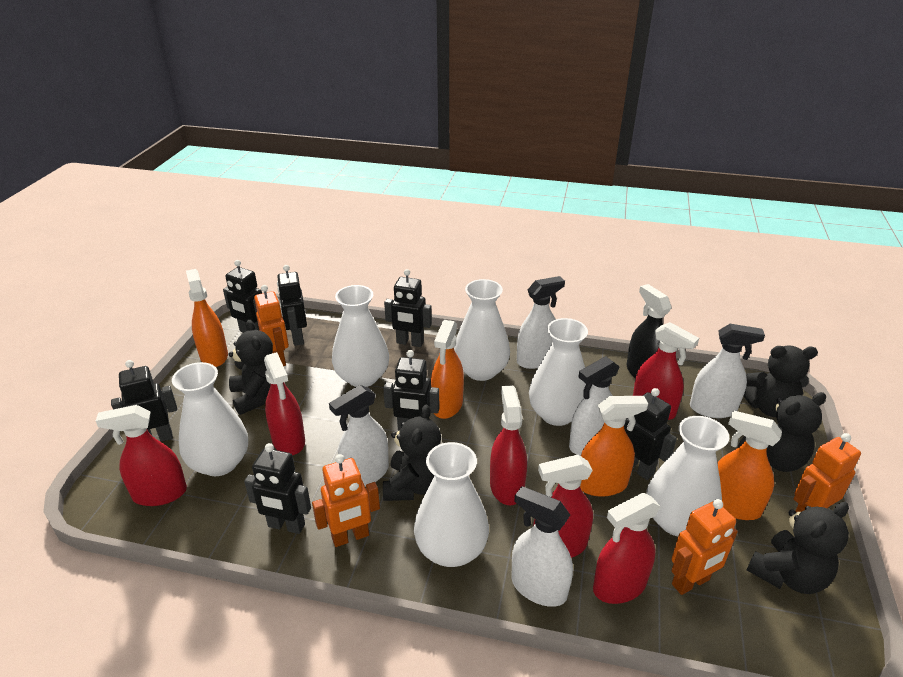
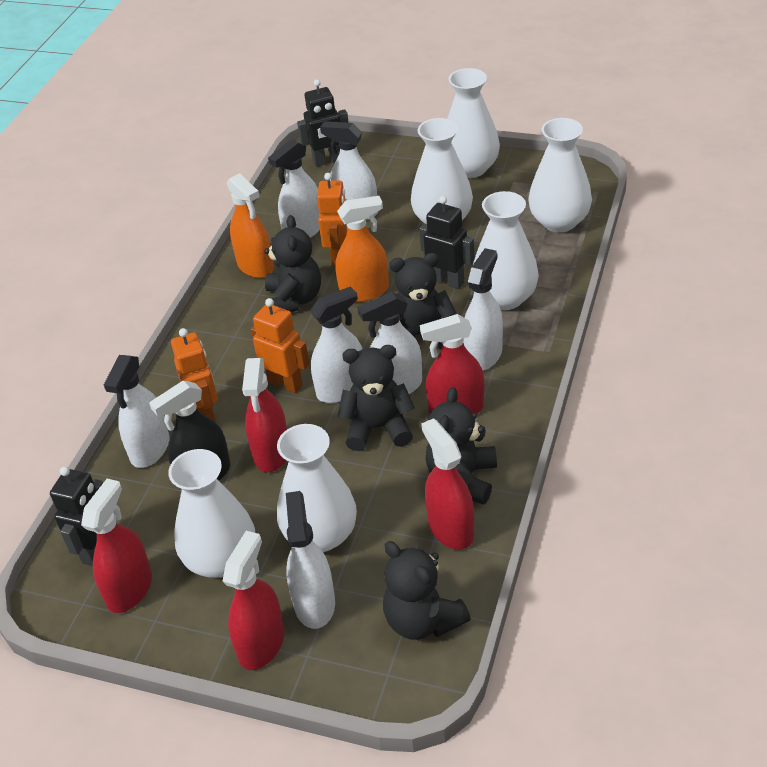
black robot: 7 -> 3
orange robot: 4 -> 3
orange spray bottle: 4 -> 2
red spray bottle: 6 -> 5
white spray bottle: 5 -> 7

